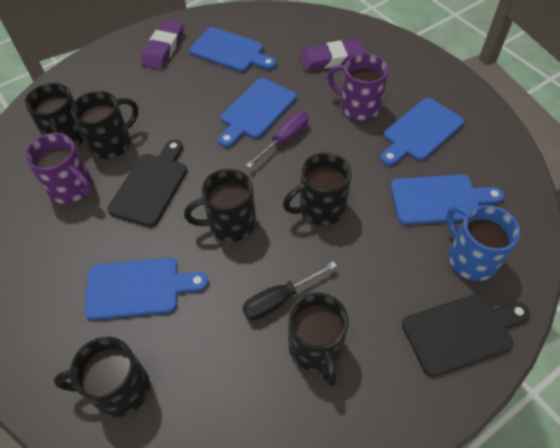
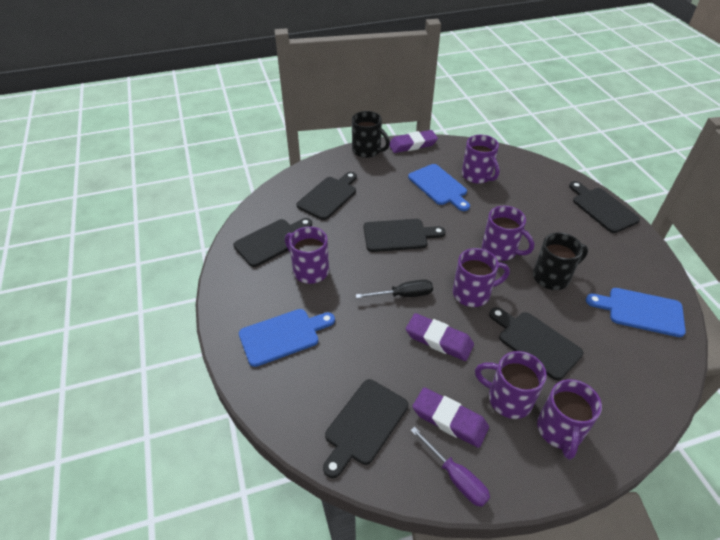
black cutting board: 2 -> 6
black mug: 6 -> 2
blue cutting board: 5 -> 3
blue mug: 1 -> 0
purple eraser: 2 -> 3
purple mug: 2 -> 6

